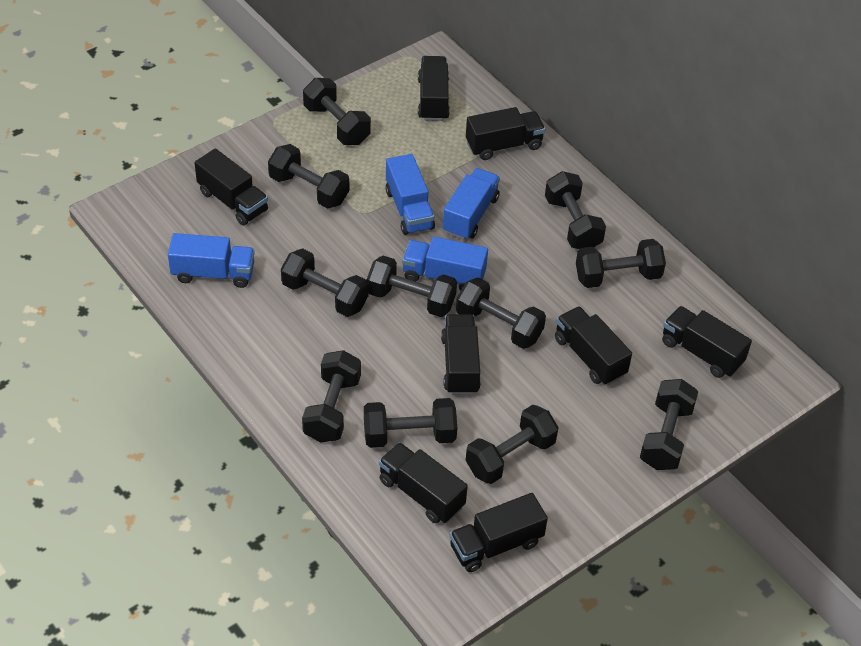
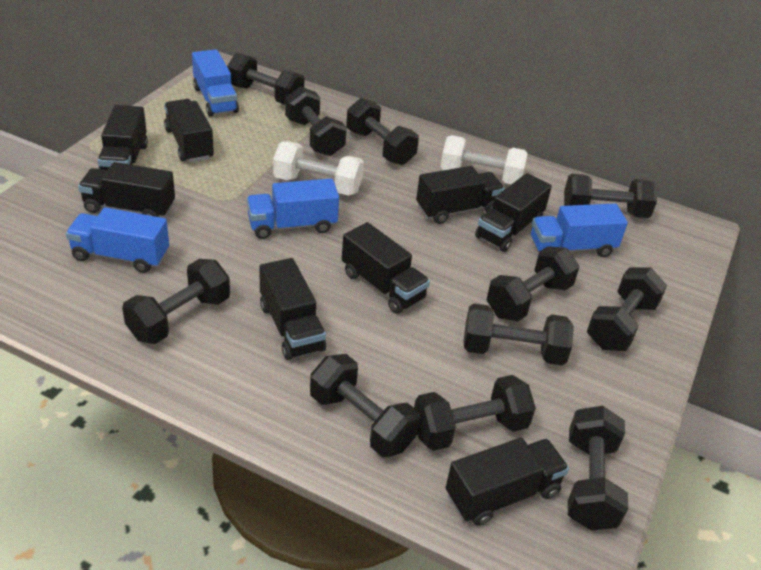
white dumbbell: 0 -> 2

